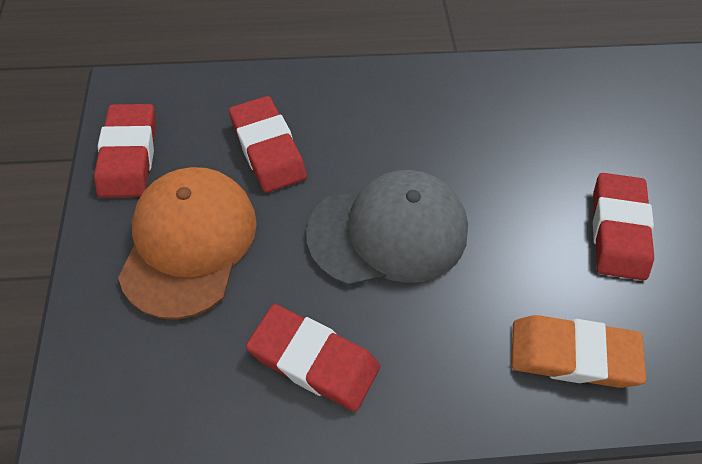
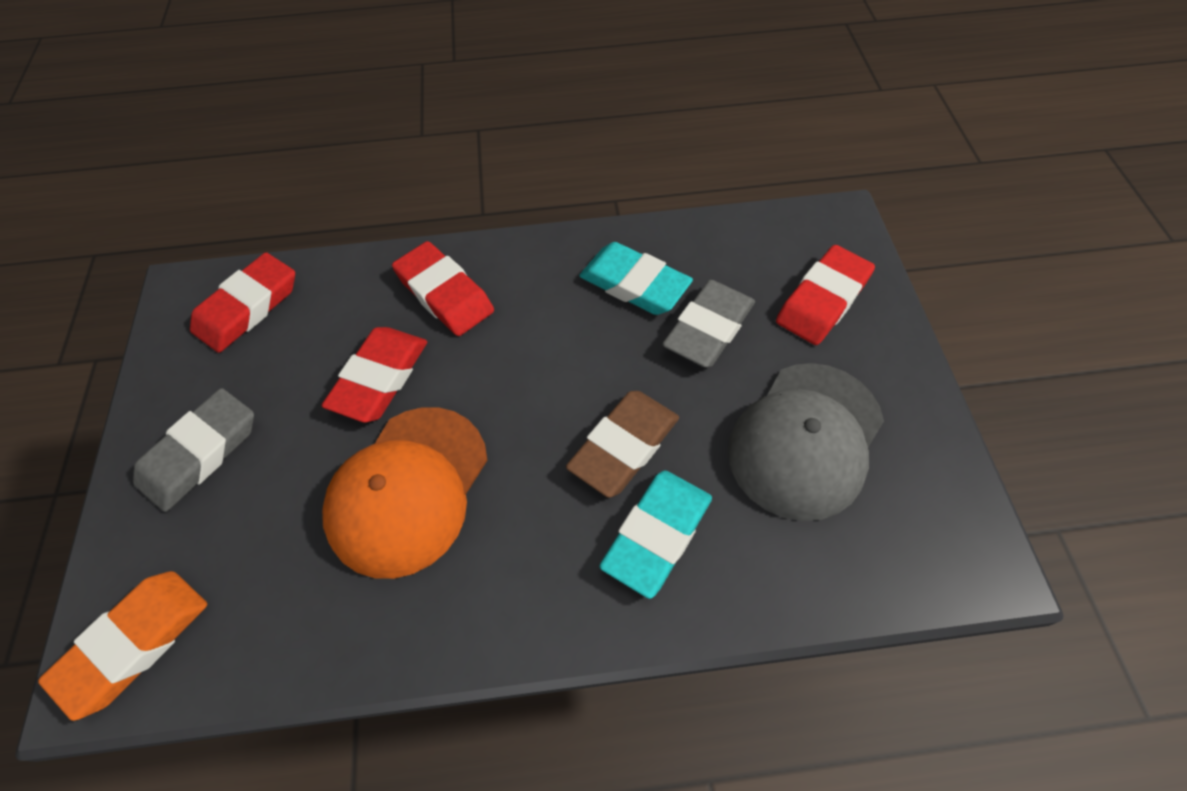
brown eraser: 0 -> 1
grey eraser: 0 -> 2
turquoise eraser: 0 -> 2

